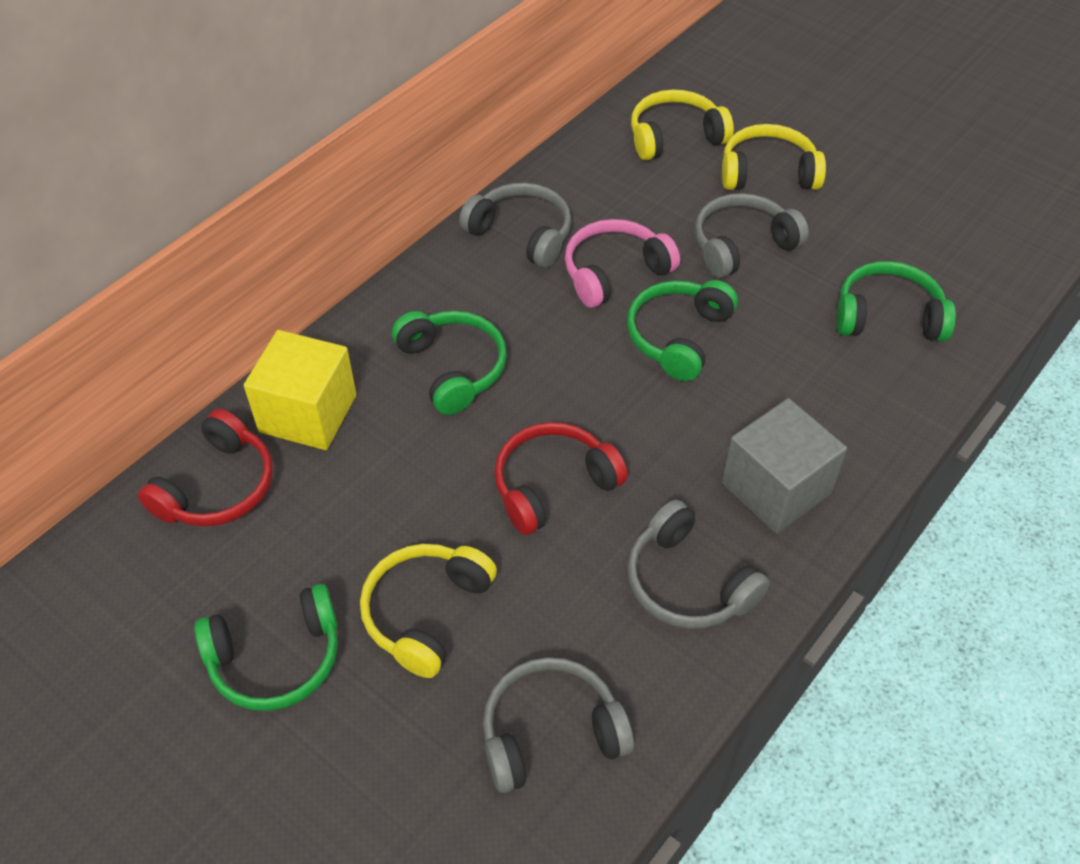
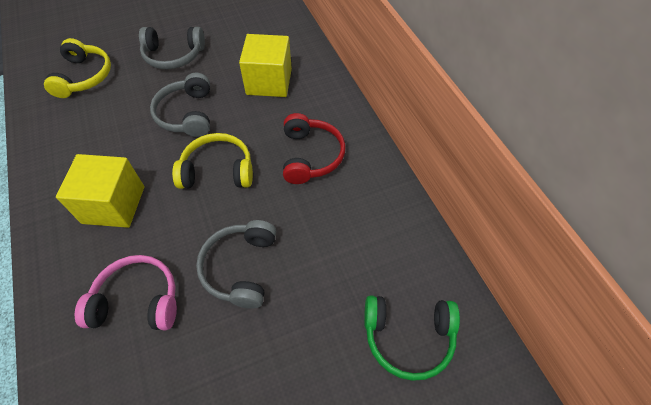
green headphones: 4 -> 1
grey cube: 1 -> 0
grey headphones: 4 -> 3
red headphones: 2 -> 1
yellow cube: 1 -> 2
yellow headphones: 3 -> 2

